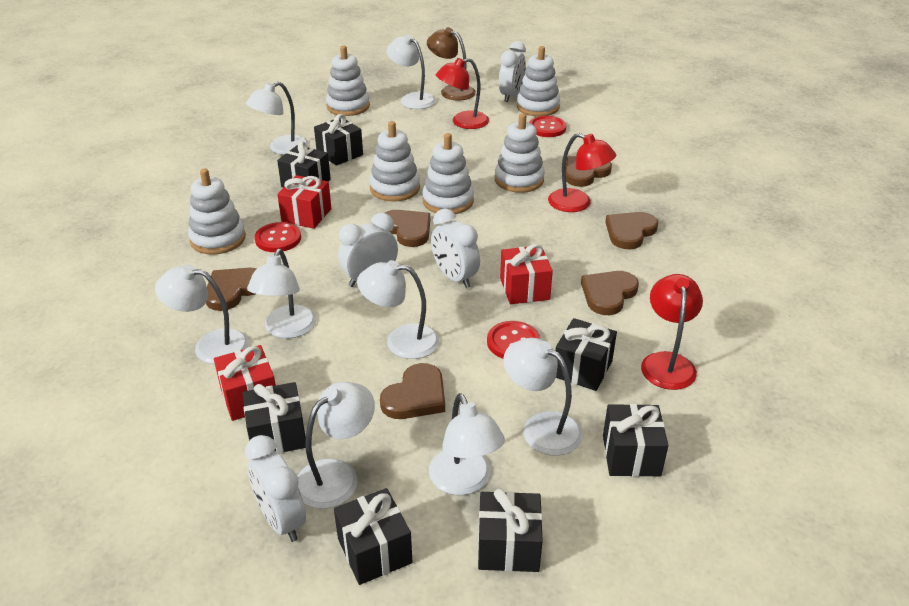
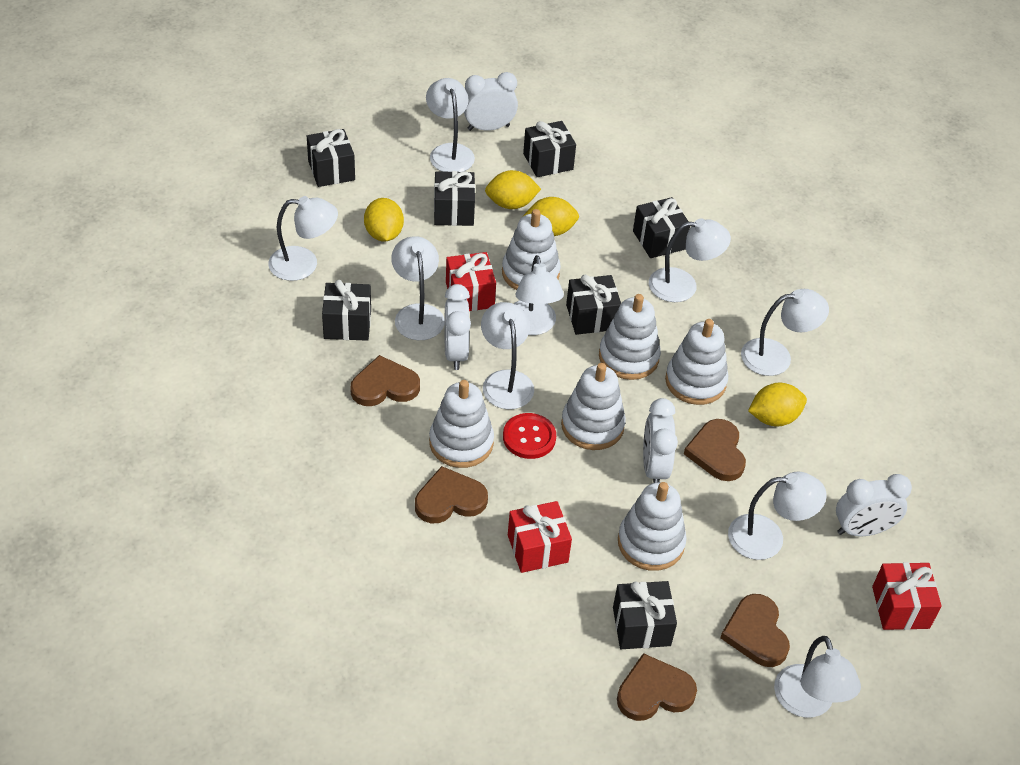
brown heart: 6 -> 5
brown lamp: 1 -> 0
red button: 3 -> 1
red lamp: 3 -> 0
white lamp: 8 -> 9
yellow lemon: 0 -> 4

